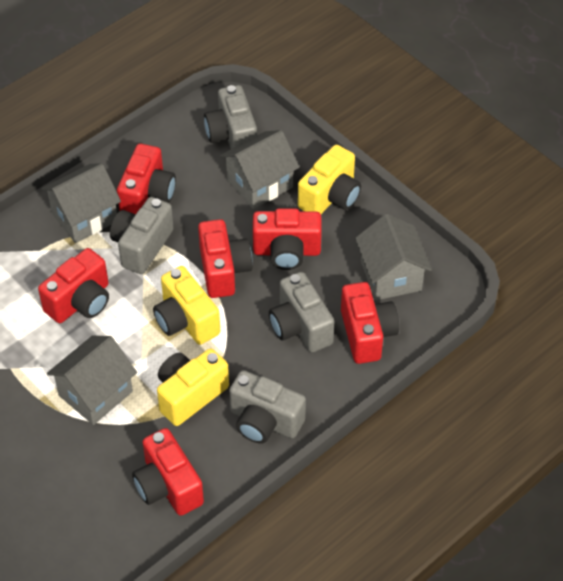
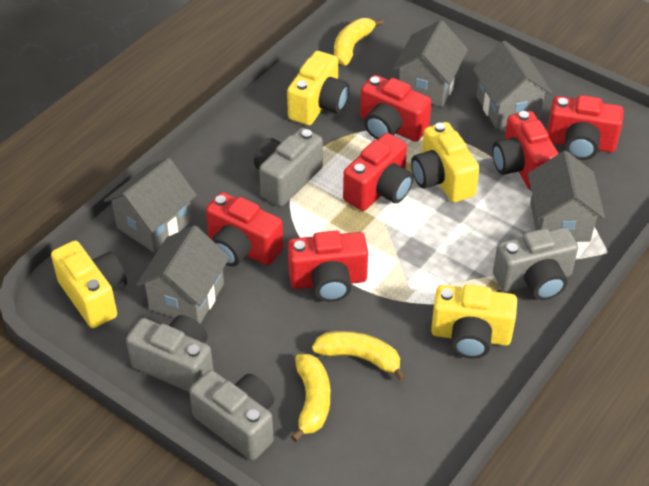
grey house: 4 -> 5
yellow banana: 0 -> 3
yellow camera: 3 -> 4

